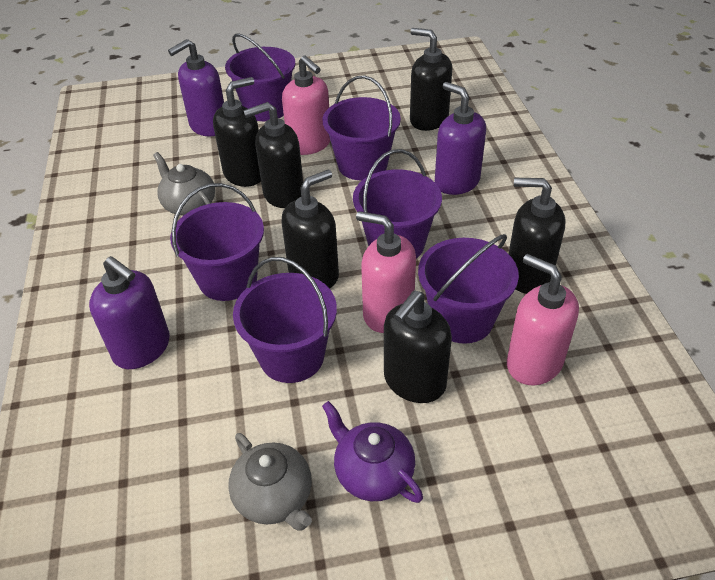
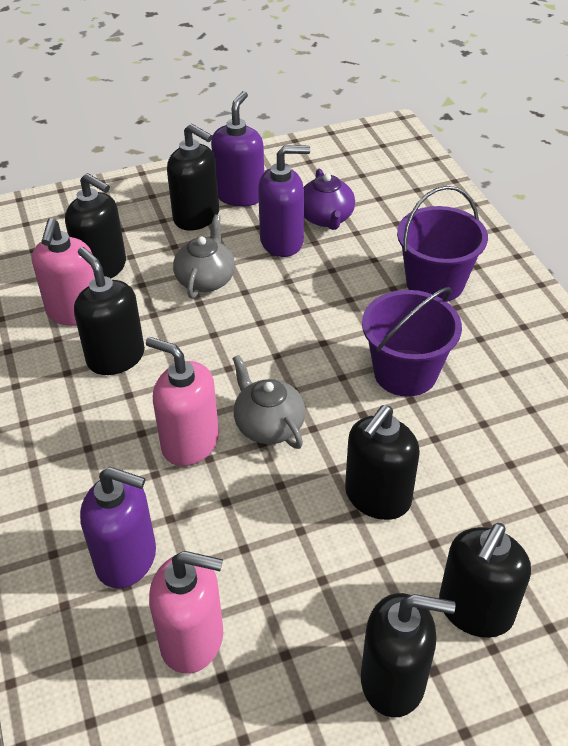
purple bucket: 6 -> 2

